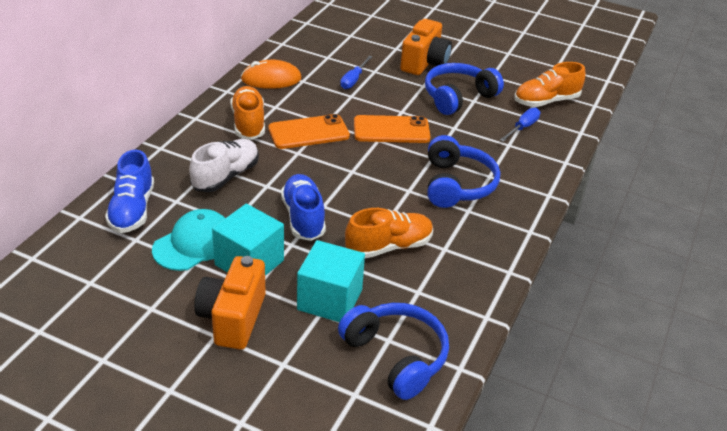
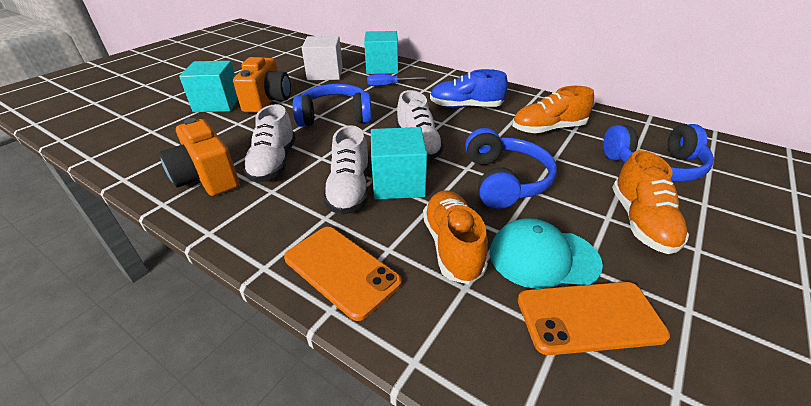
blue screwdriver: 2 -> 1
blue shoe: 2 -> 1
orange mouse: 1 -> 0
turquoise cube: 2 -> 3
white cube: 0 -> 1
white shoe: 1 -> 3

